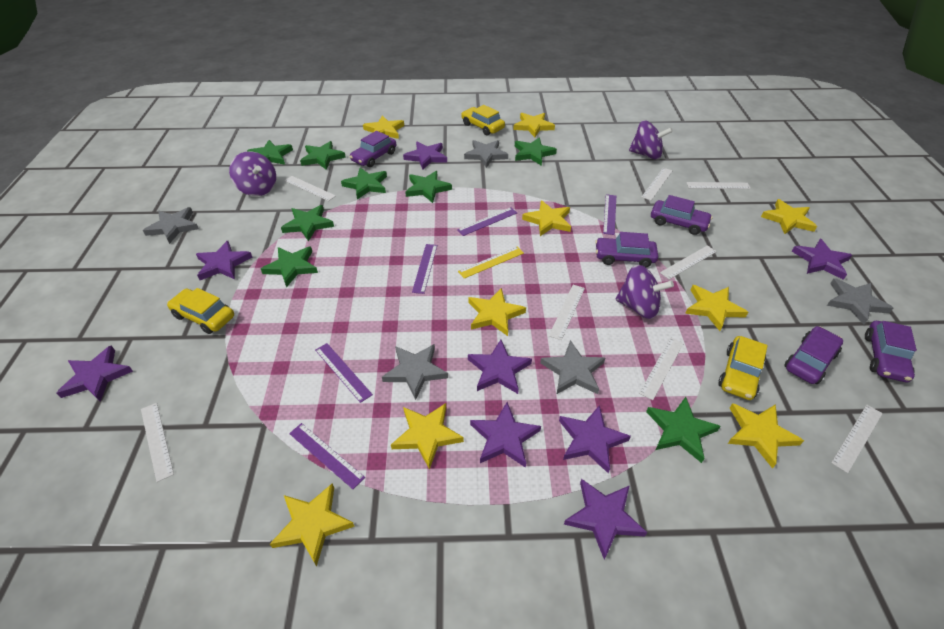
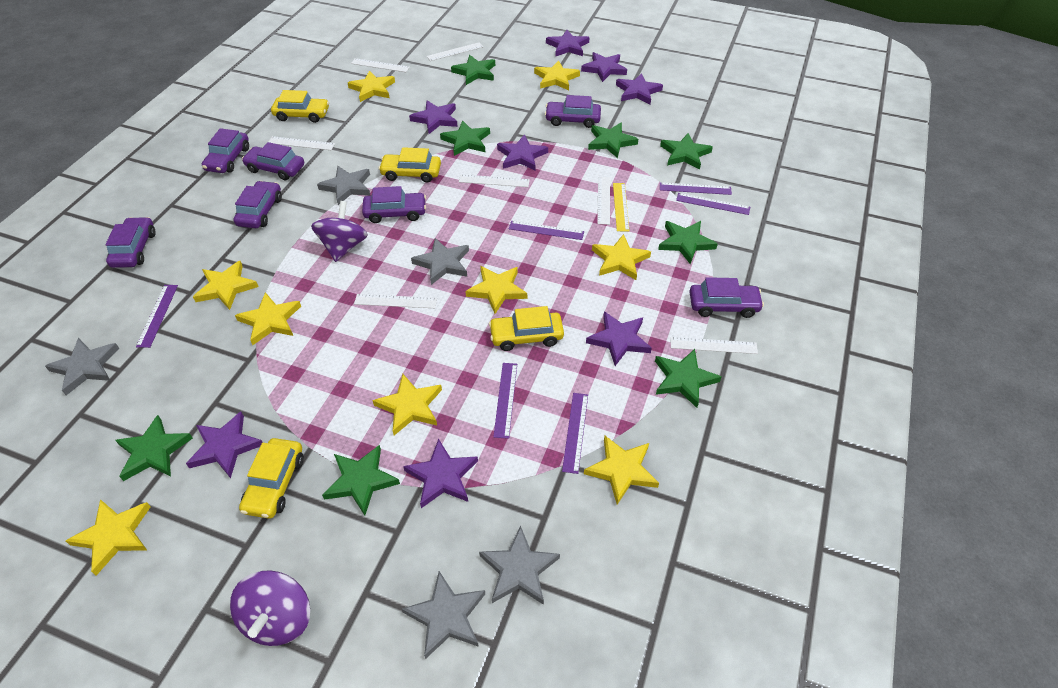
purple car: 5 -> 7
purple ruler: 5 -> 6
purple spinning top: 3 -> 2
white ruler: 8 -> 7
yellow car: 3 -> 4

